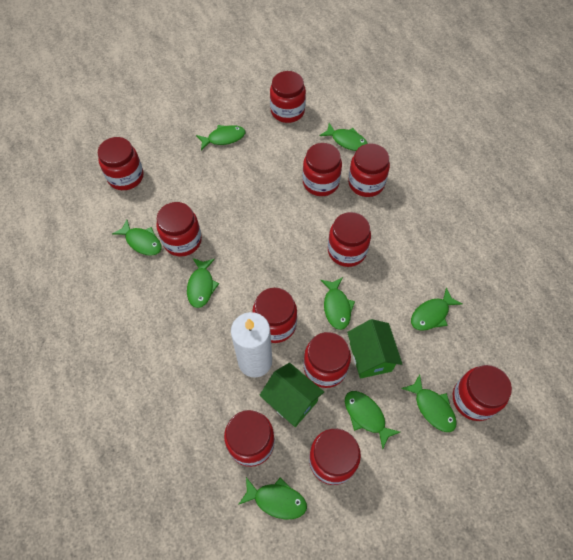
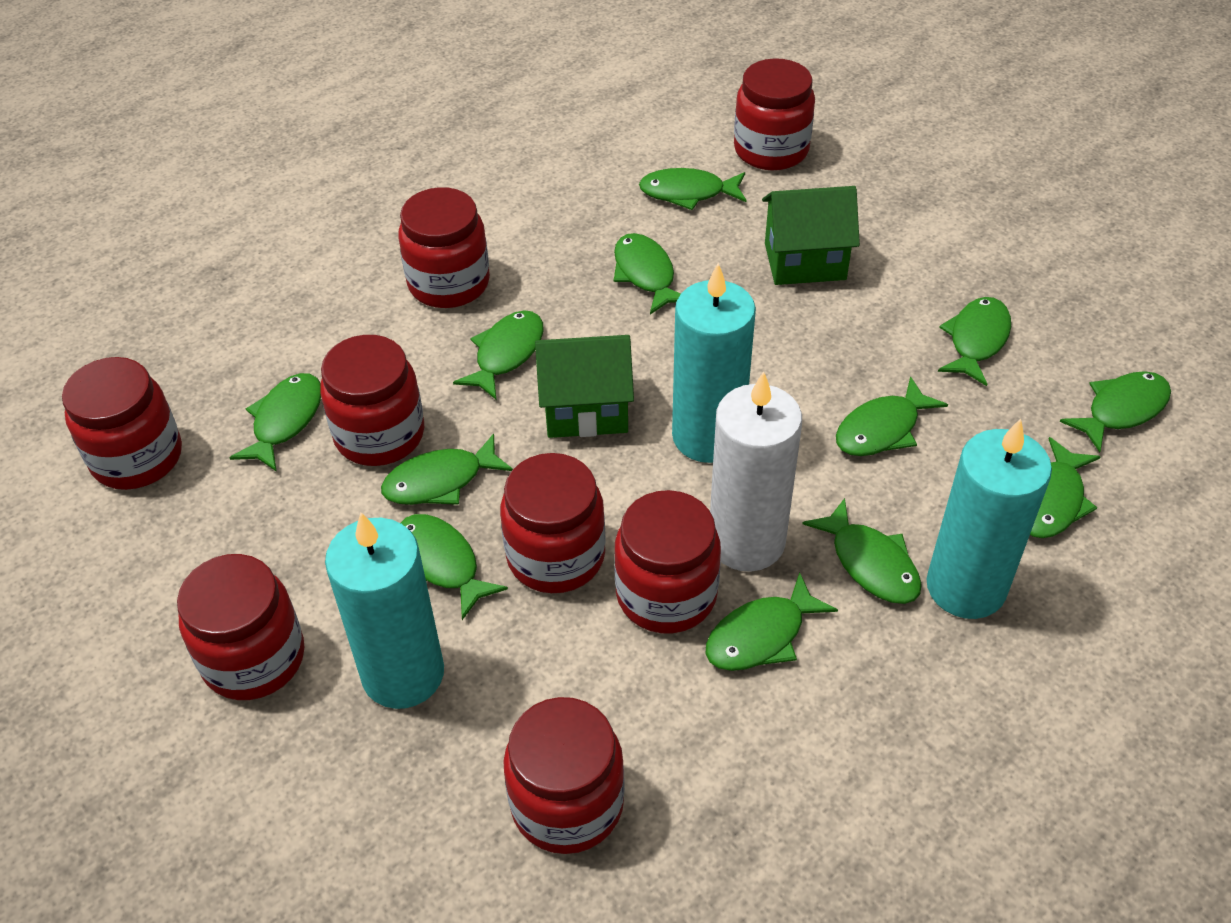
green fish: 9 -> 12
red jar: 11 -> 8
turquoise candle: 0 -> 3

